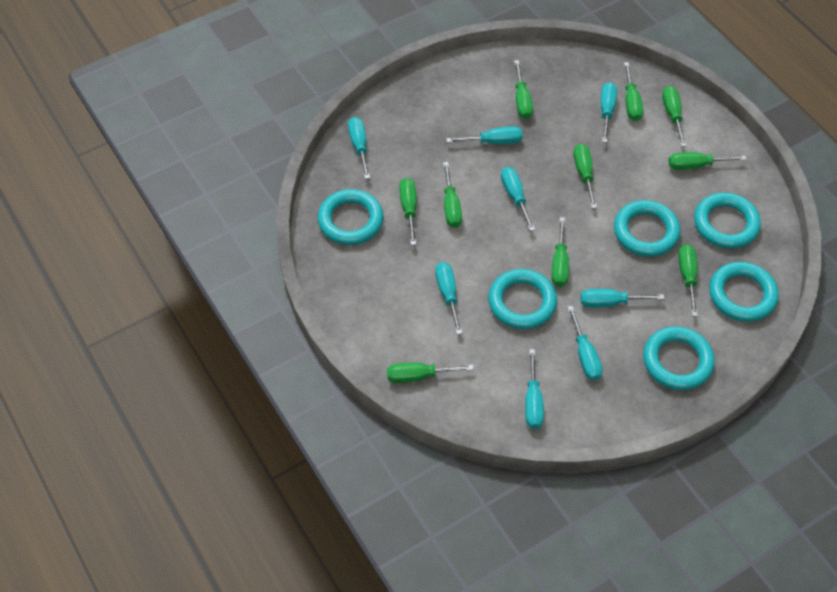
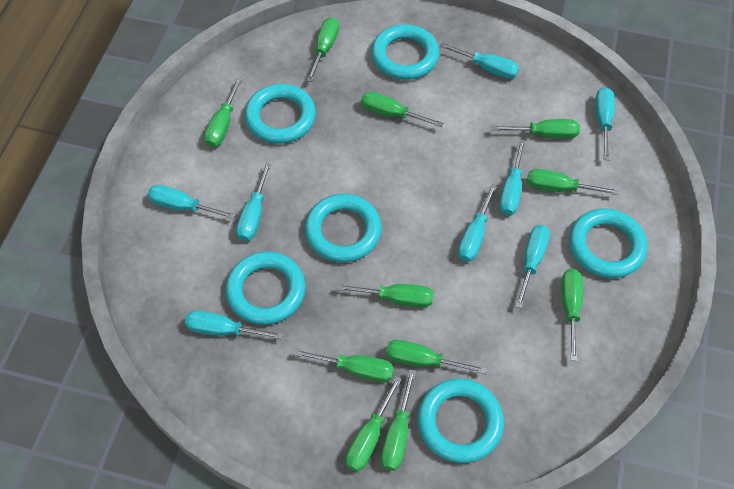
green screwdriver: 10 -> 11

